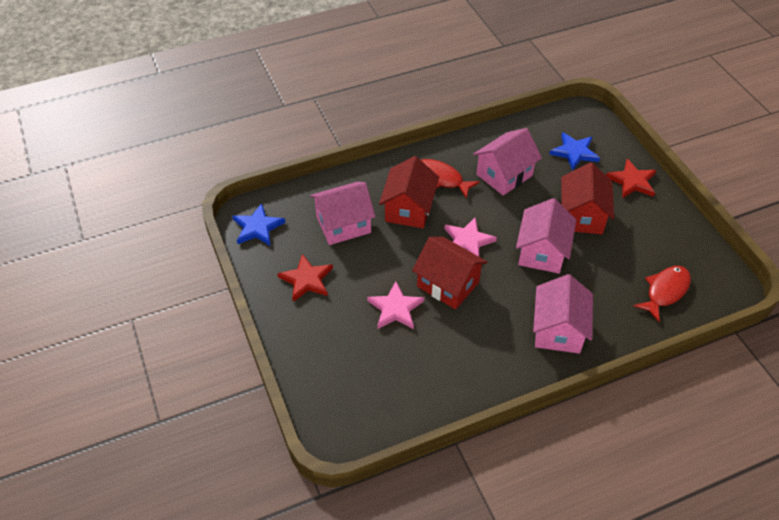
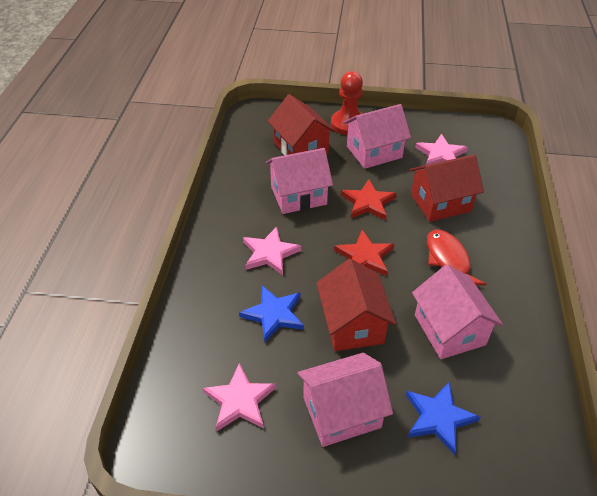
pink star: 2 -> 3
red fish: 2 -> 1
red pawn: 0 -> 1

